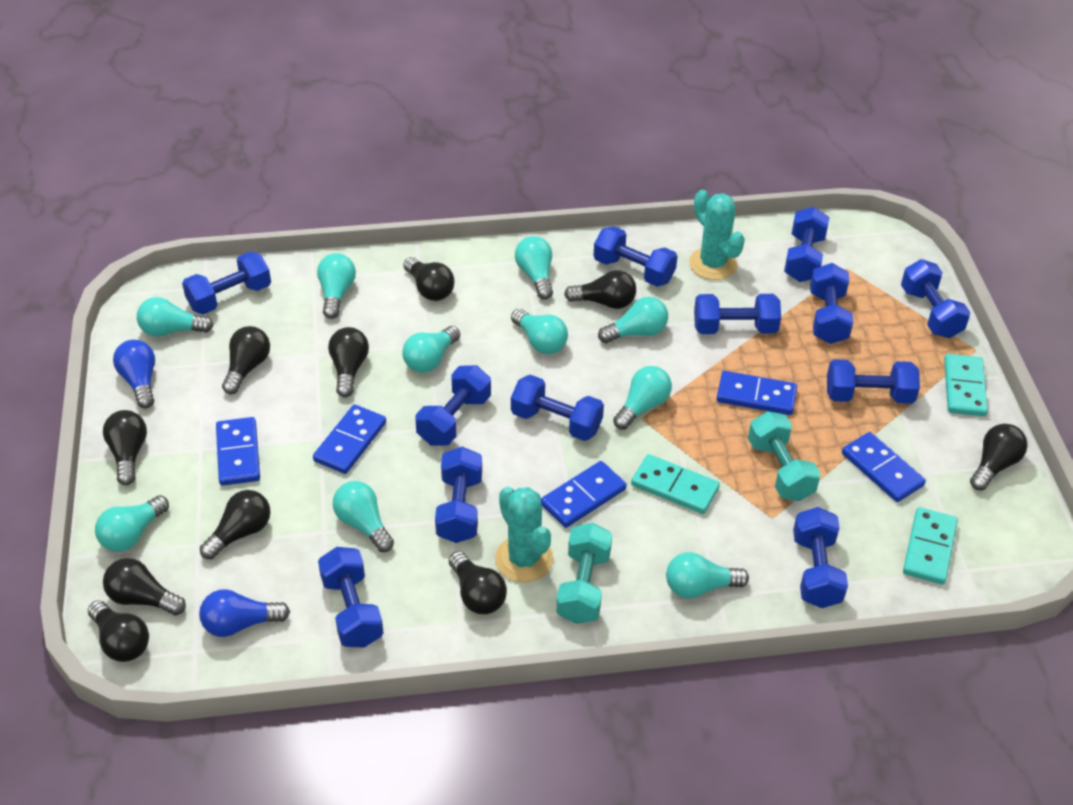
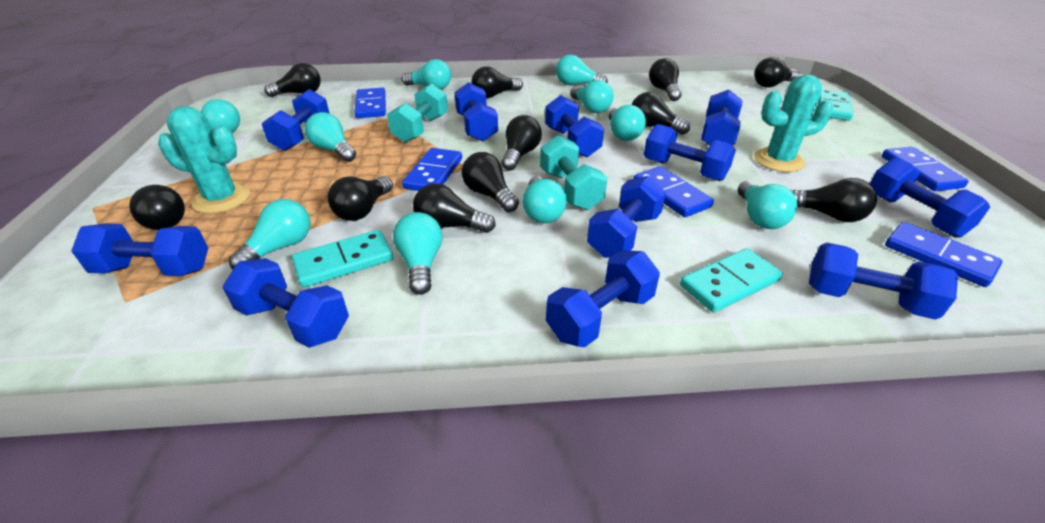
black light bulb: 10 -> 11
blue dumbbell: 12 -> 11
blue light bulb: 2 -> 0

